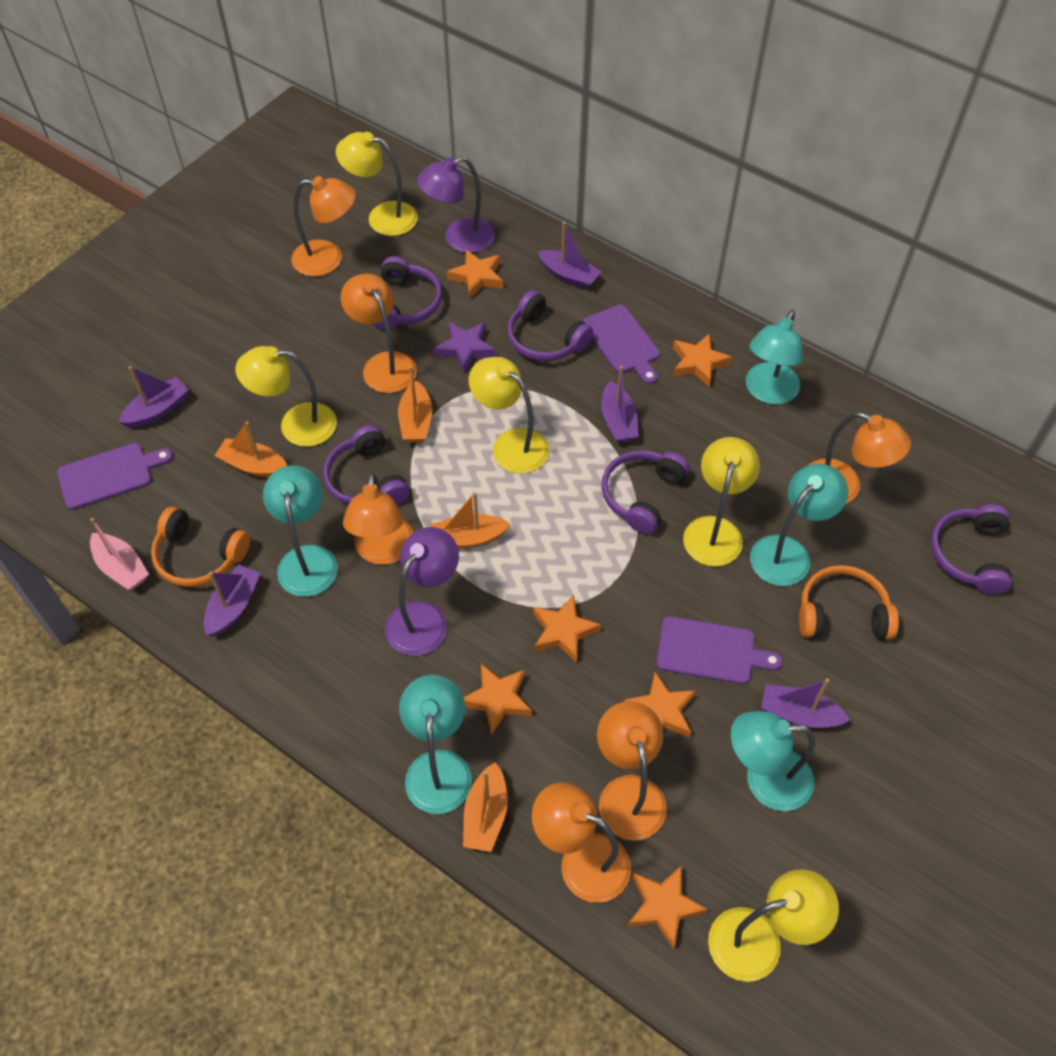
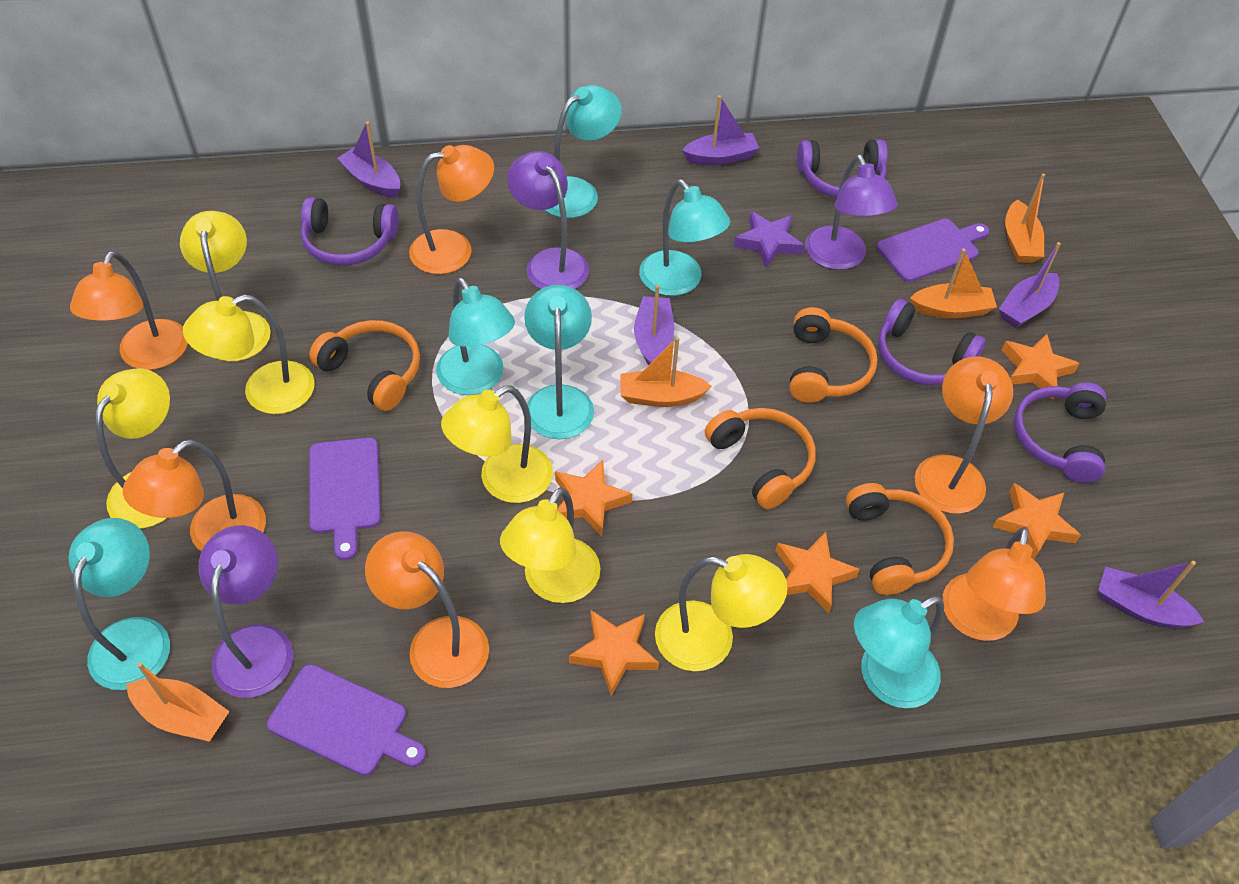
orange headphones: 2 -> 4
orange star: 6 -> 5
pink boat: 1 -> 0
purple headphones: 5 -> 4
purple lamp: 2 -> 3
turquoise lamp: 5 -> 6
yellow lamp: 5 -> 6

